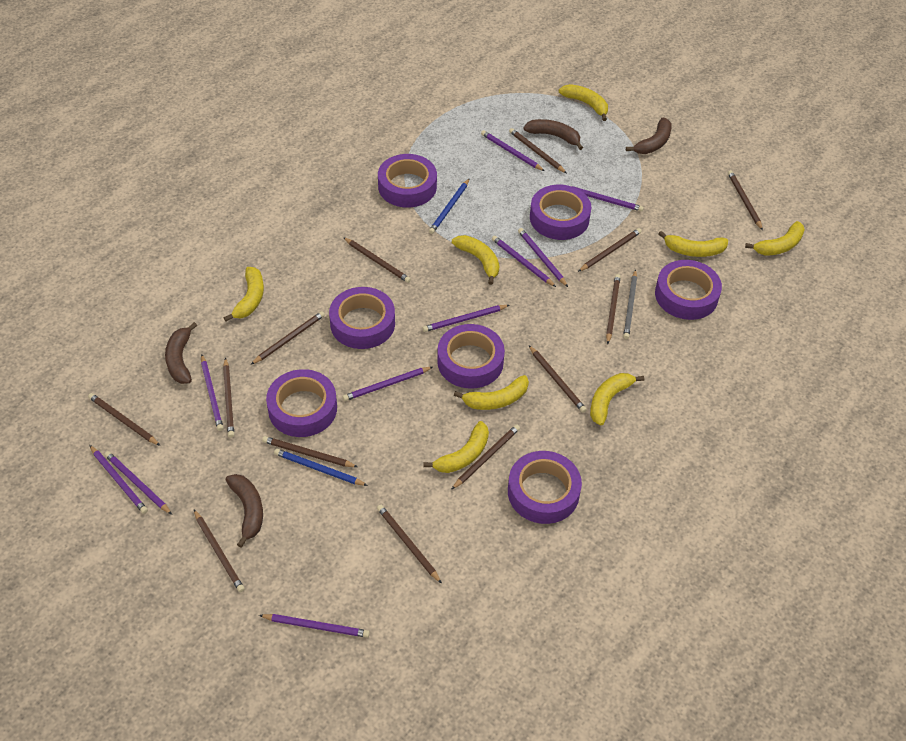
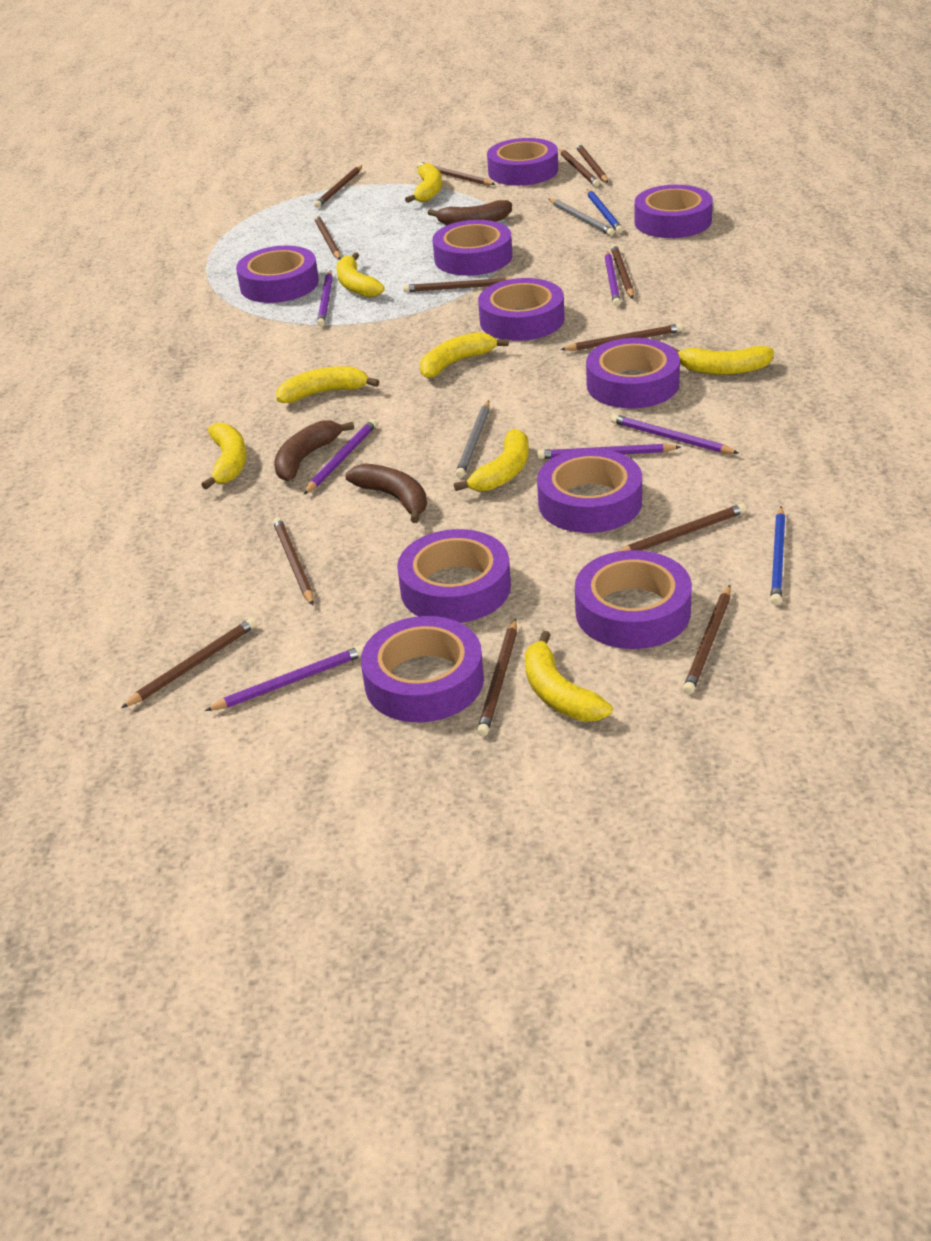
brown banana: 4 -> 3
grey pencil: 1 -> 2
purple pencil: 10 -> 6
purple tape: 7 -> 10

